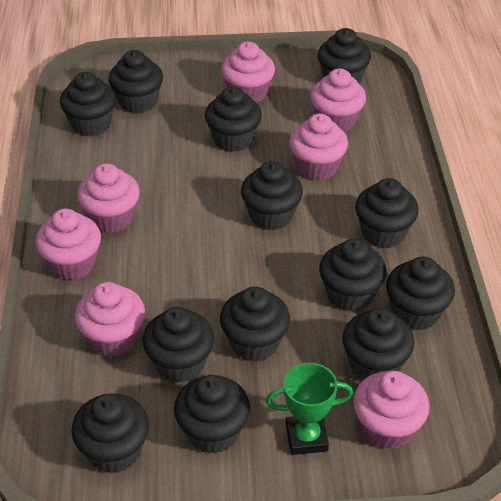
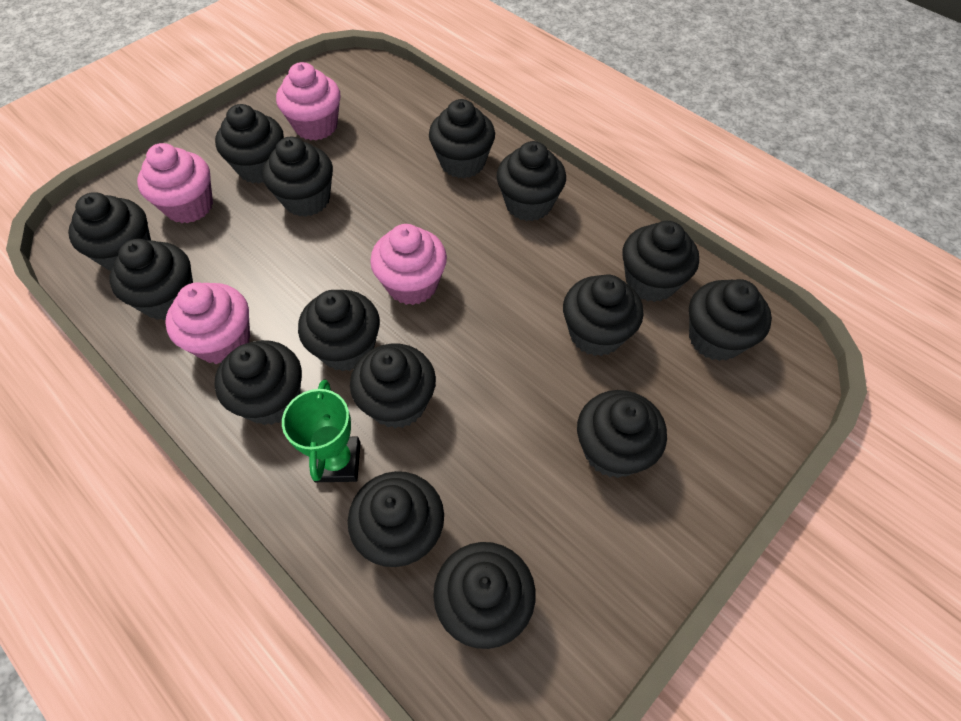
black cupcake: 13 -> 15
pink cupcake: 7 -> 4

